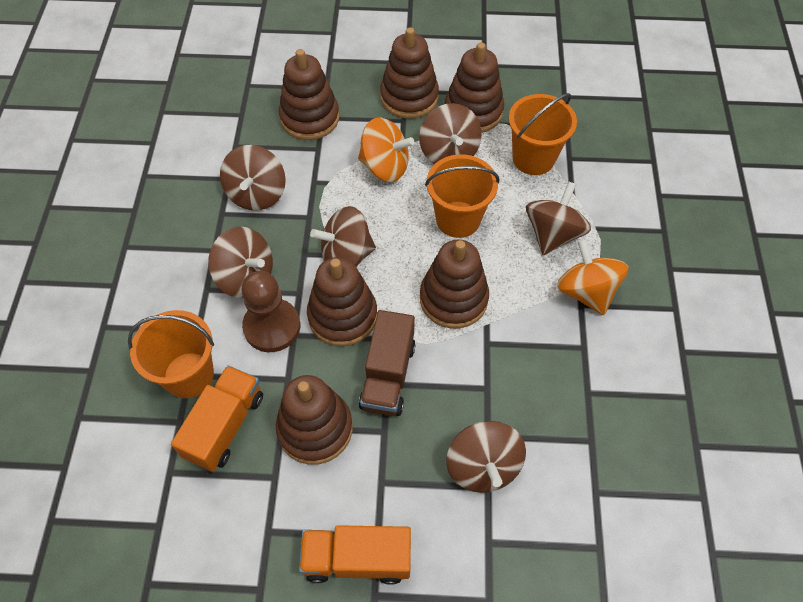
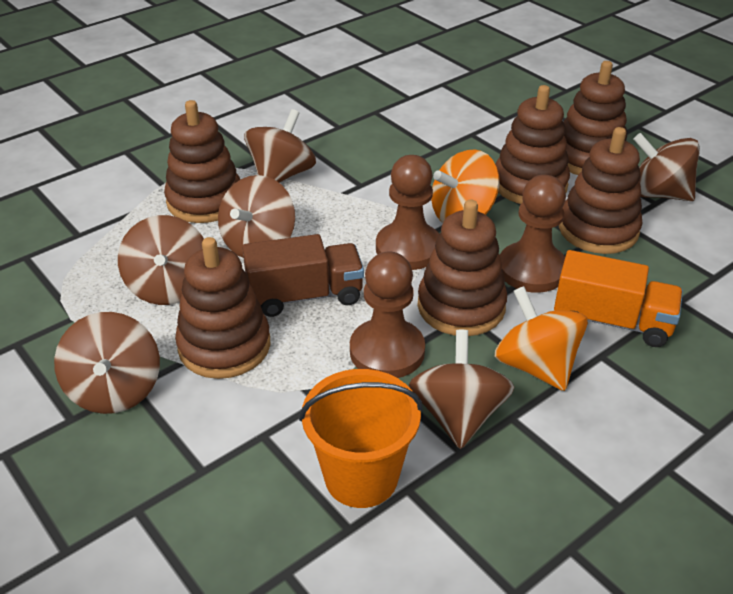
brown pawn: 1 -> 3
orange bucket: 3 -> 1
orange truck: 2 -> 1

